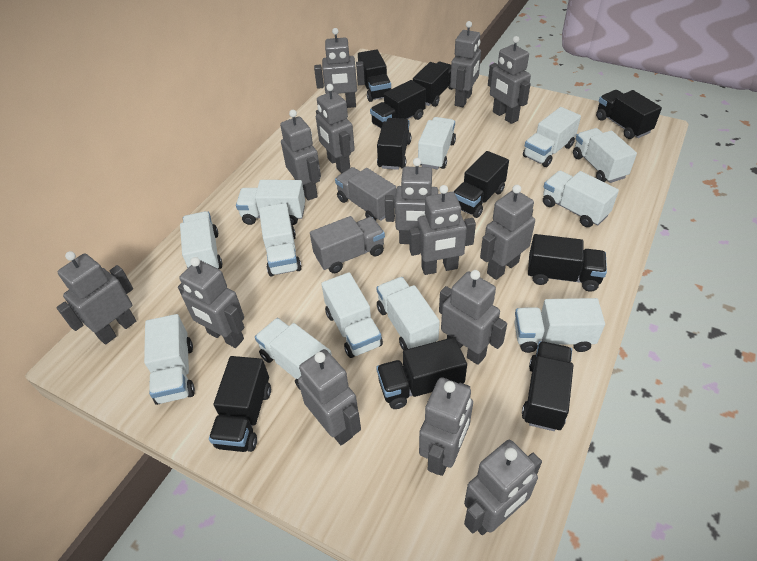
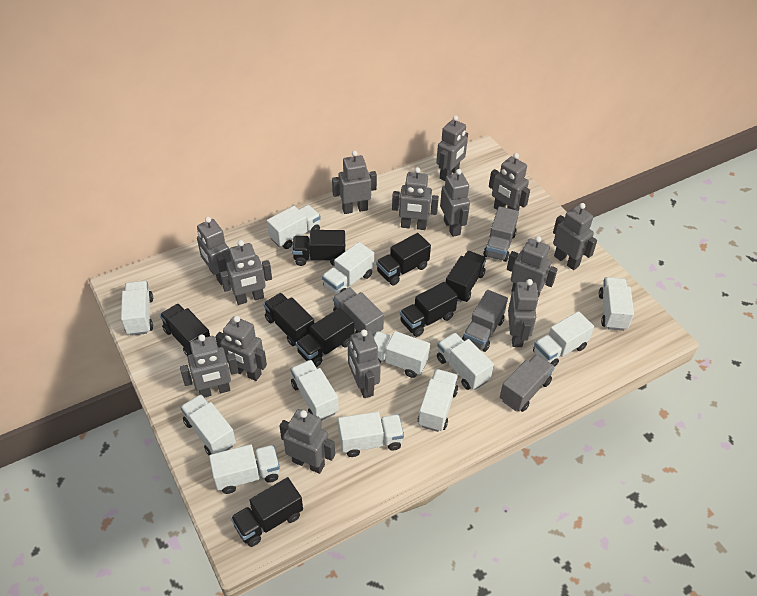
black truck: 10 -> 8
grey truck: 2 -> 4

